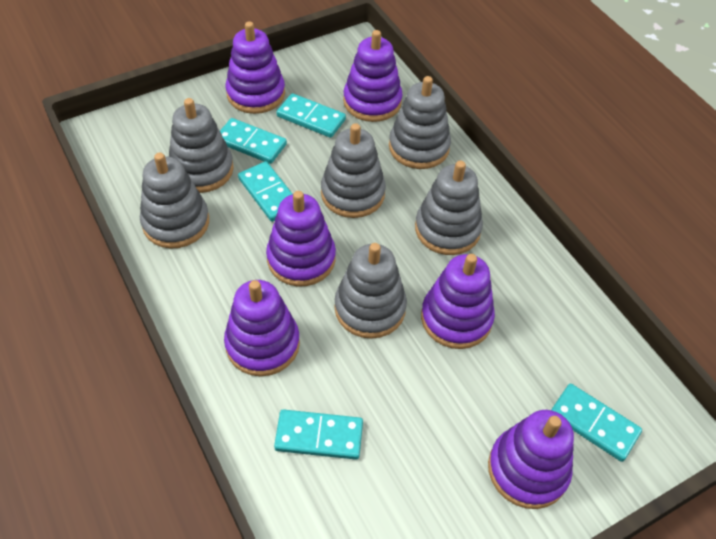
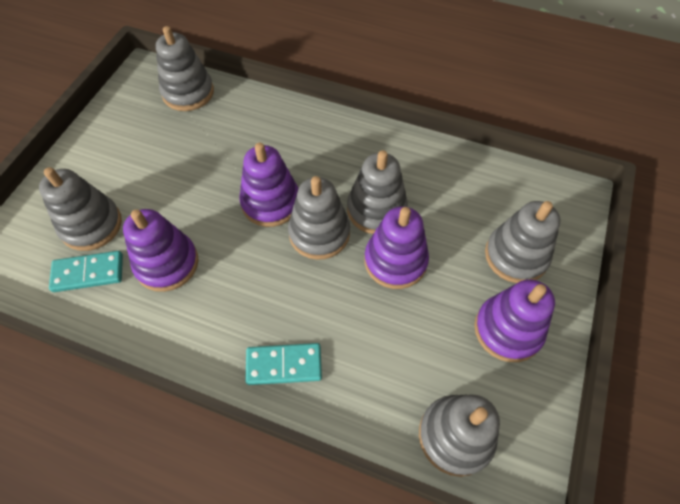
purple stacking toy: 6 -> 4
turquoise domino: 5 -> 2

